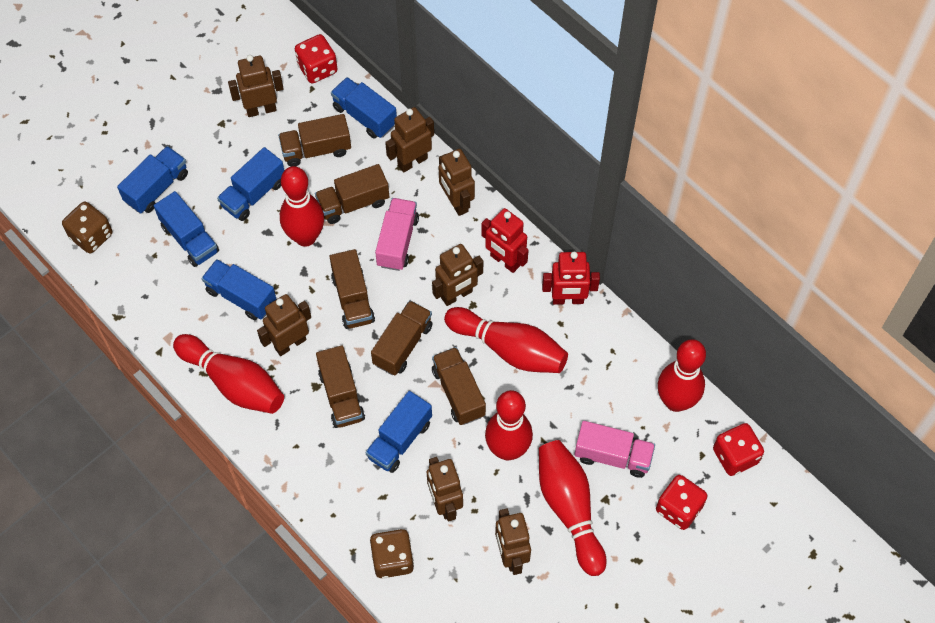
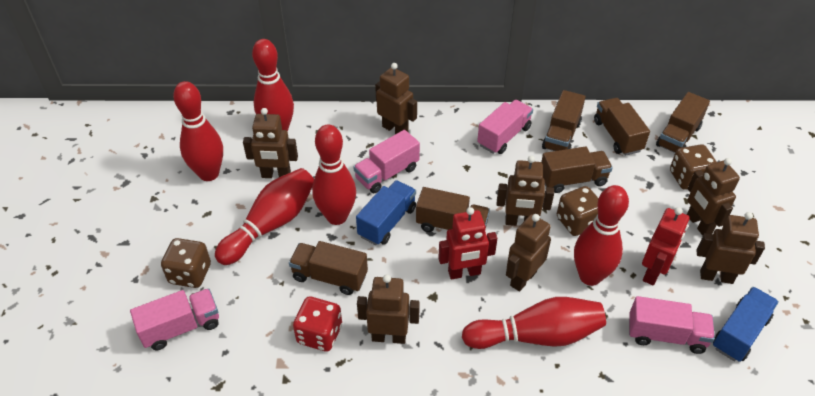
blue truck: 6 -> 2
brown dice: 2 -> 3
pink truck: 2 -> 4
red dice: 3 -> 1

